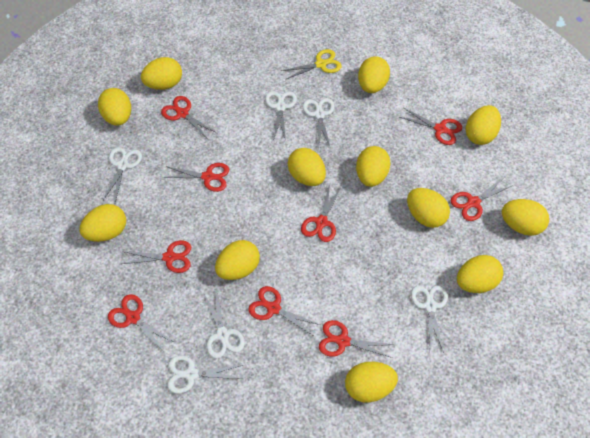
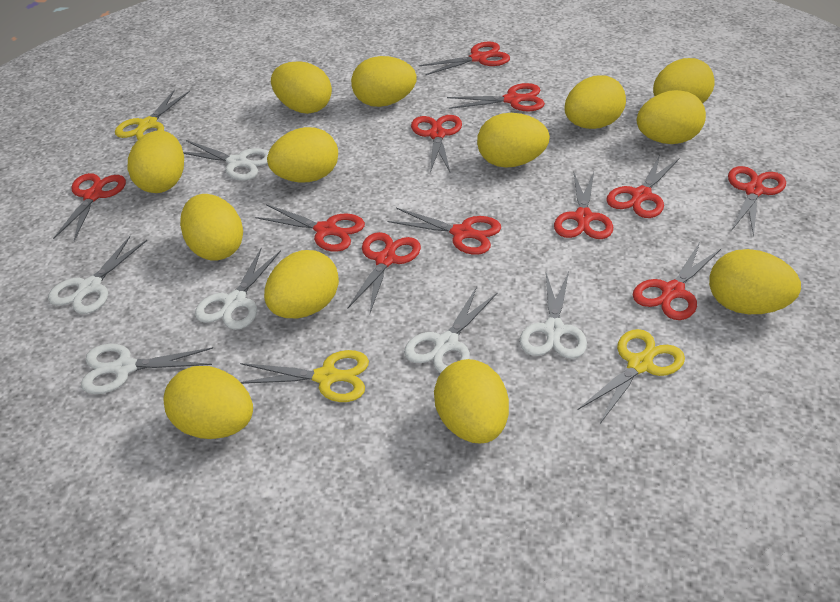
red scissors: 9 -> 11
yellow egg: 12 -> 13
yellow scissors: 1 -> 3

